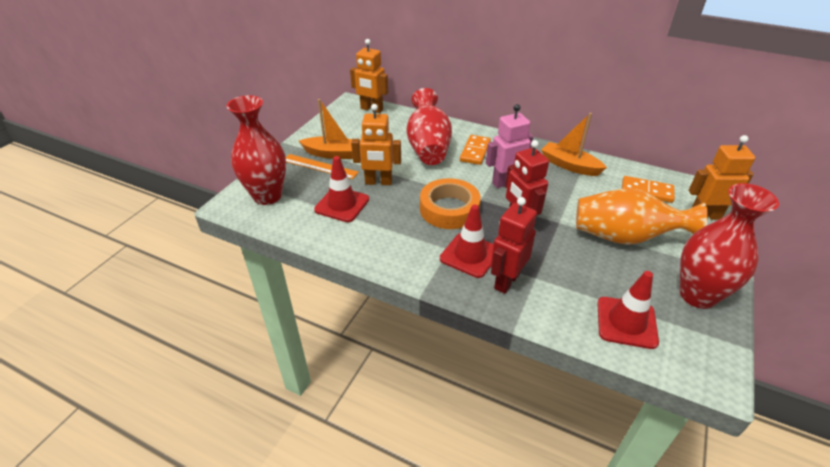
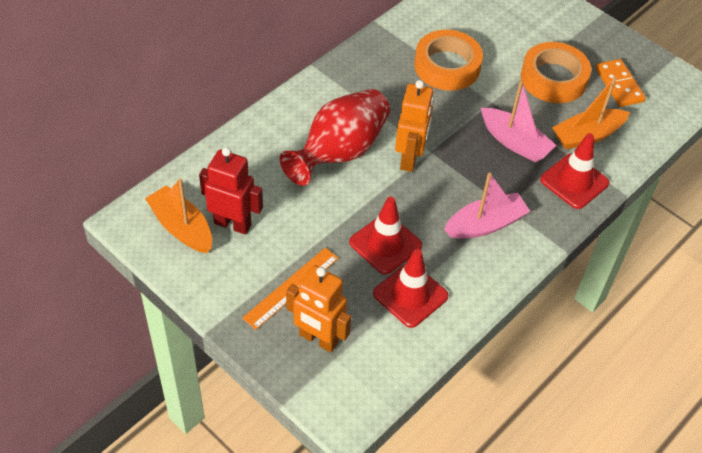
orange domino: 2 -> 1
orange robot: 3 -> 2
orange tape: 1 -> 2
orange vase: 1 -> 0
pink boat: 0 -> 2
pink robot: 1 -> 0
red robot: 2 -> 1
red vase: 3 -> 1

